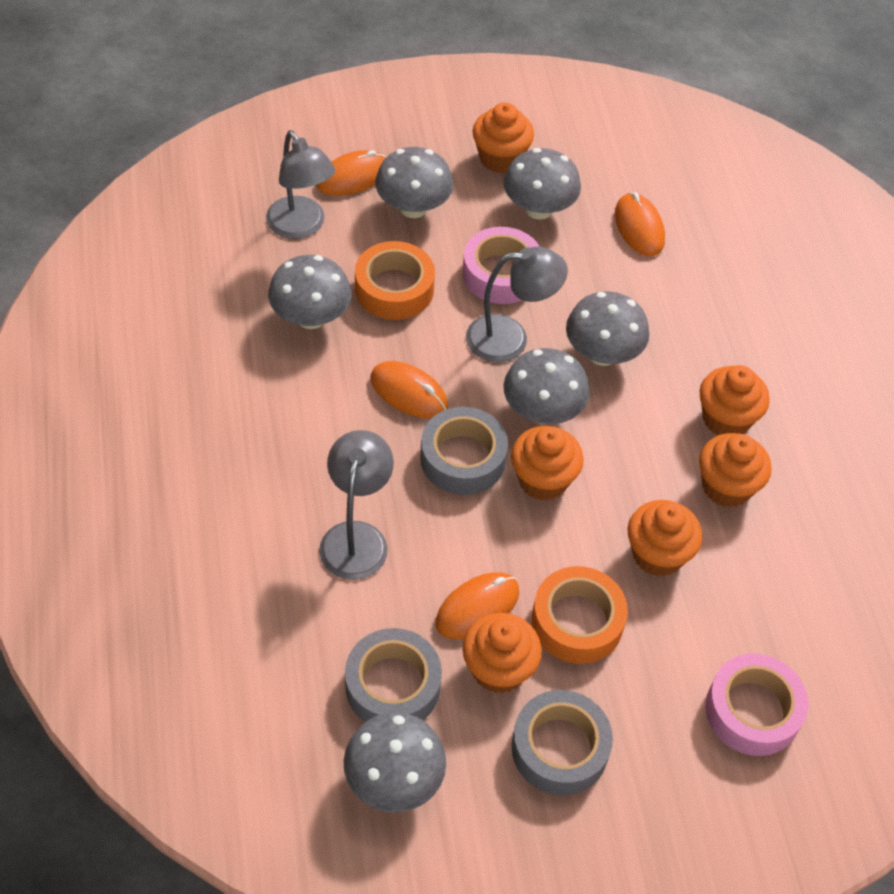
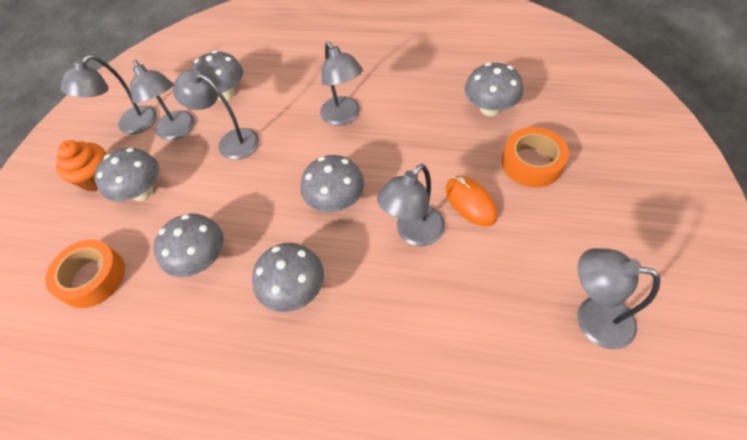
grey lamp: 3 -> 6
grey tape: 3 -> 0
orange cupcake: 6 -> 1
orange mouse: 4 -> 1
pink tape: 2 -> 0

